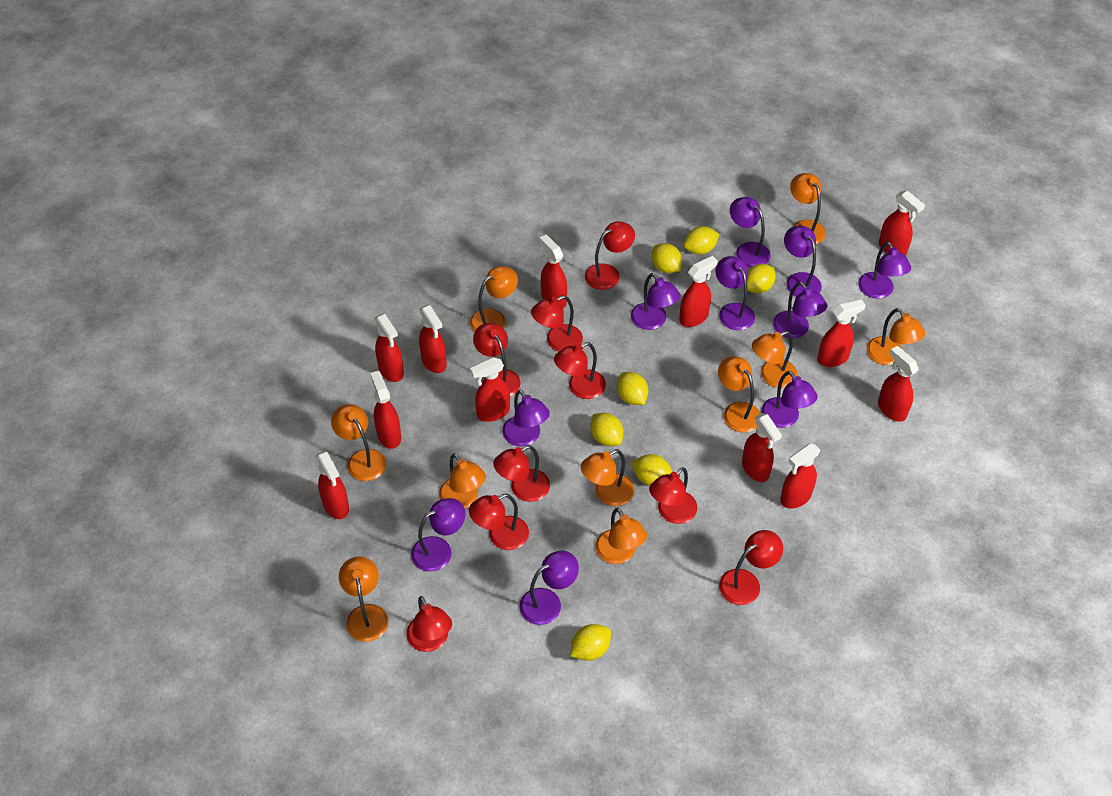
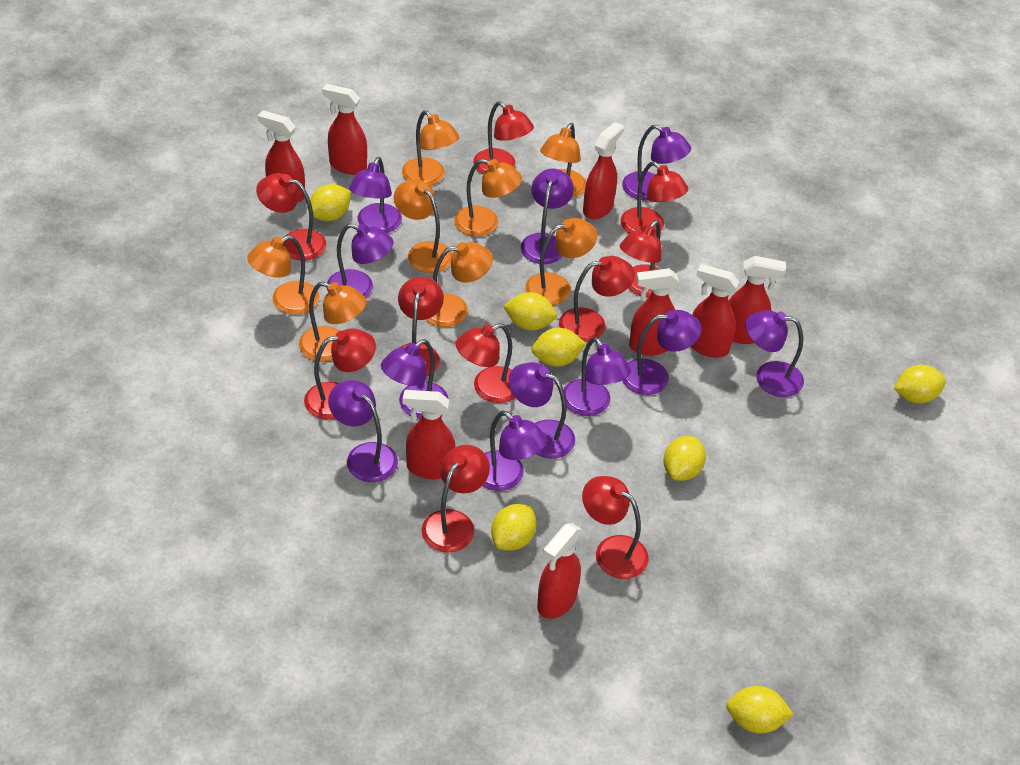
orange lamp: 10 -> 8
purple lamp: 10 -> 11
red lamp: 9 -> 10
red spray bottle: 12 -> 8

